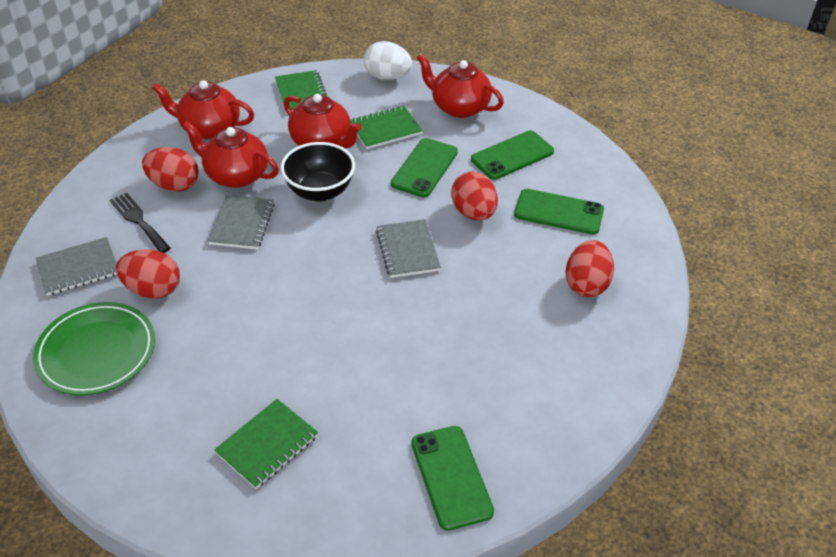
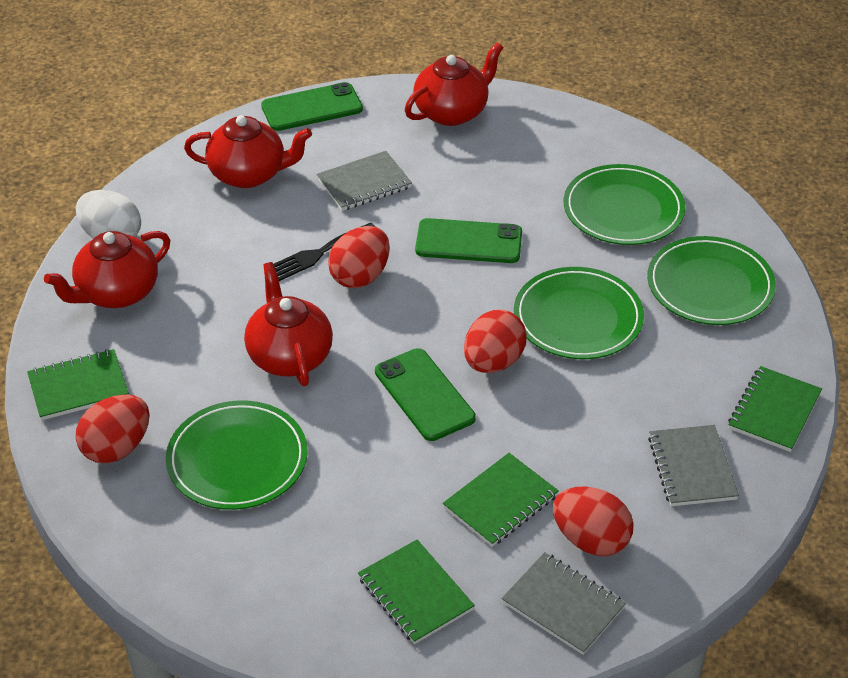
black bowl: 1 -> 0
green notebook: 3 -> 4
green phone: 4 -> 3
green plate: 1 -> 4

